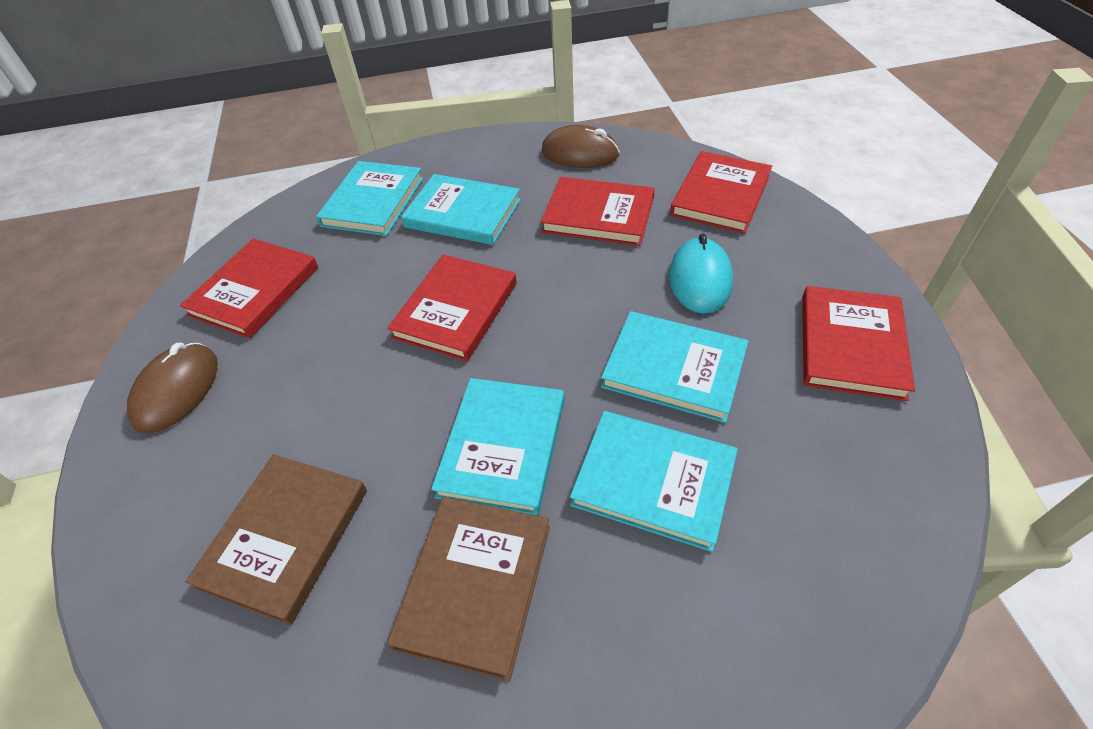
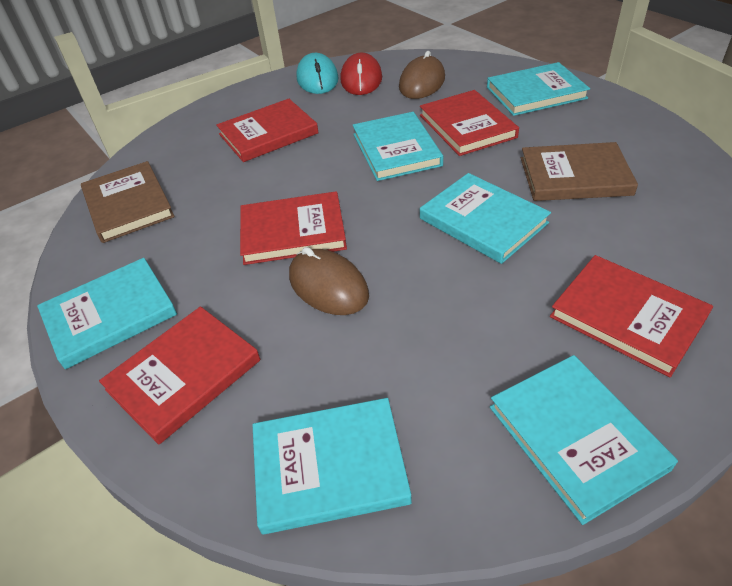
red mouse: 0 -> 1
turquoise book: 5 -> 6

